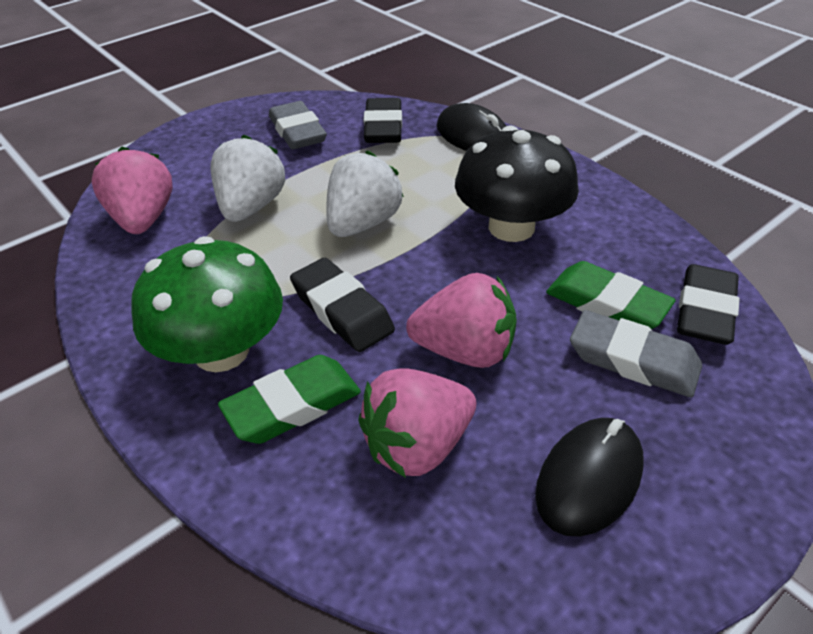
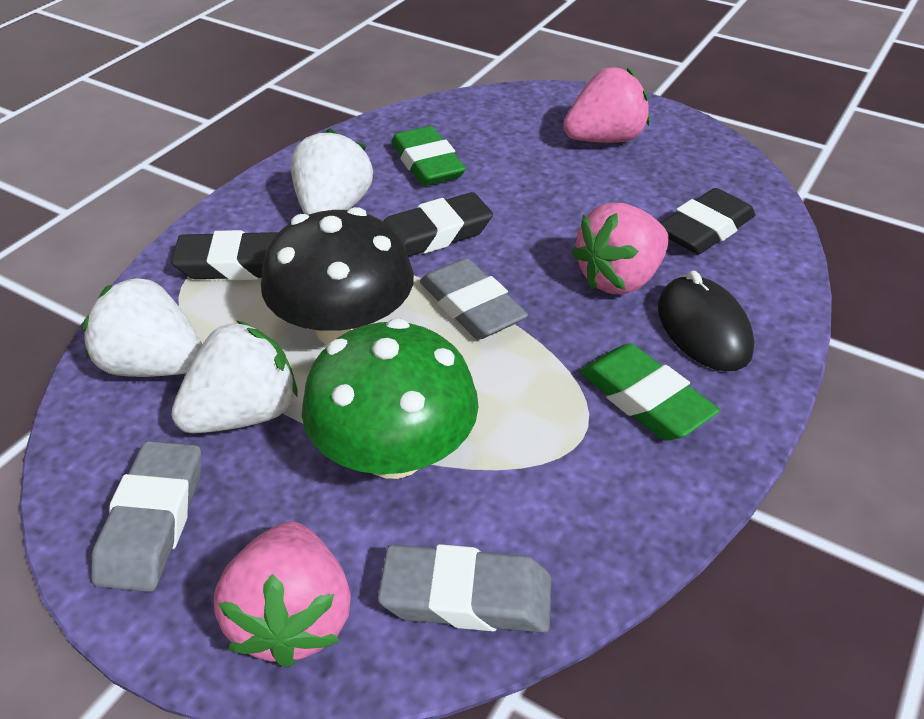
black mouse: 2 -> 1
grey eraser: 2 -> 3
white strawberry: 2 -> 3

